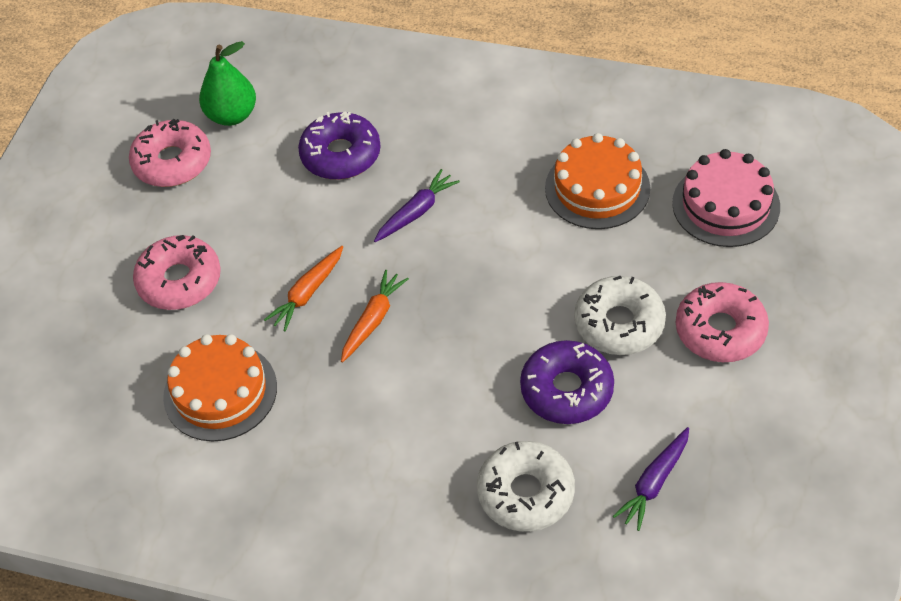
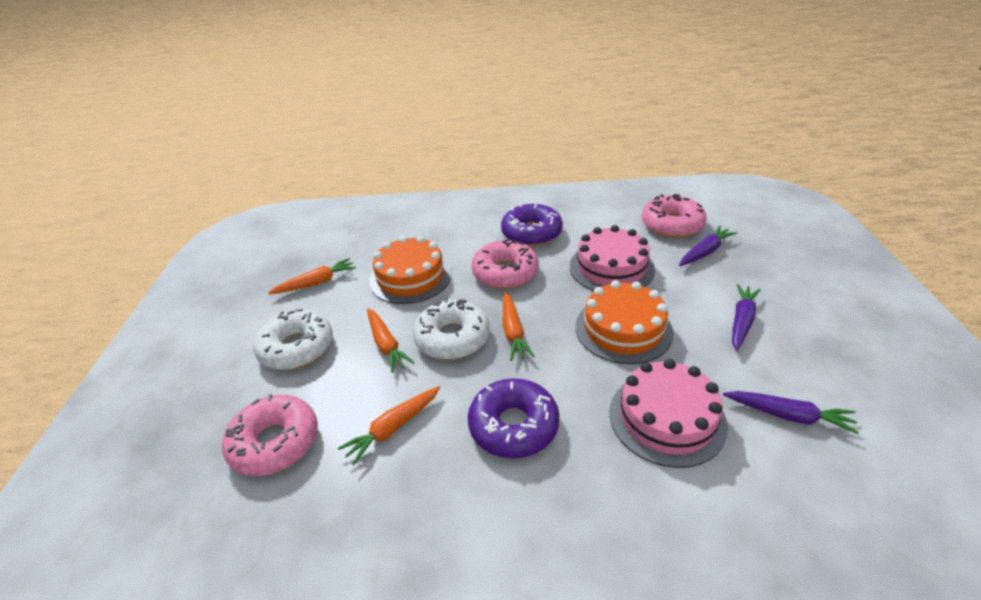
green pear: 1 -> 0
orange carrot: 2 -> 4
pink cake: 1 -> 2
purple carrot: 2 -> 3

